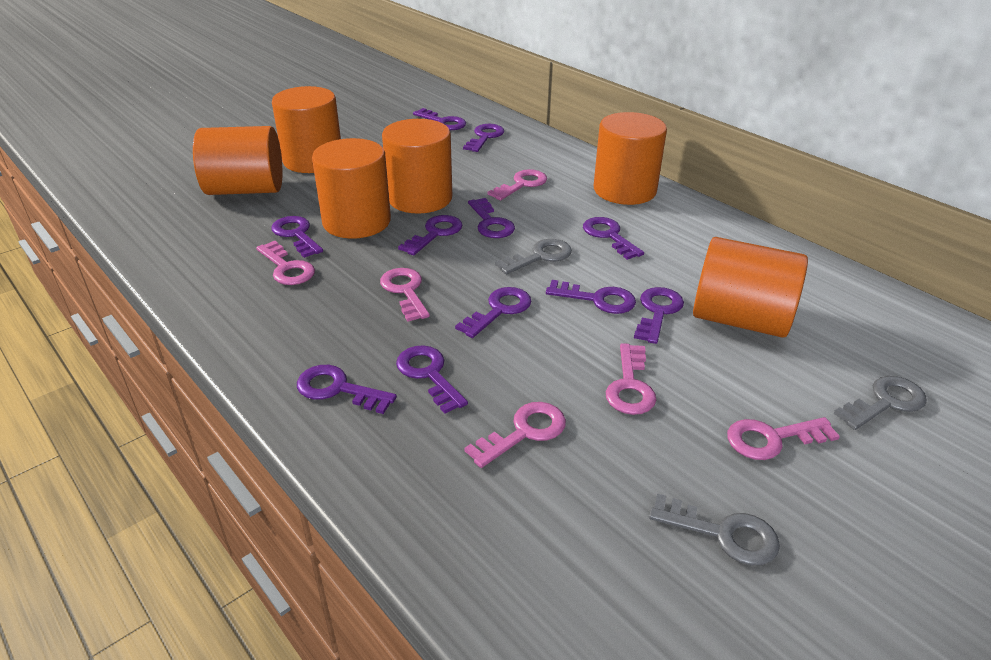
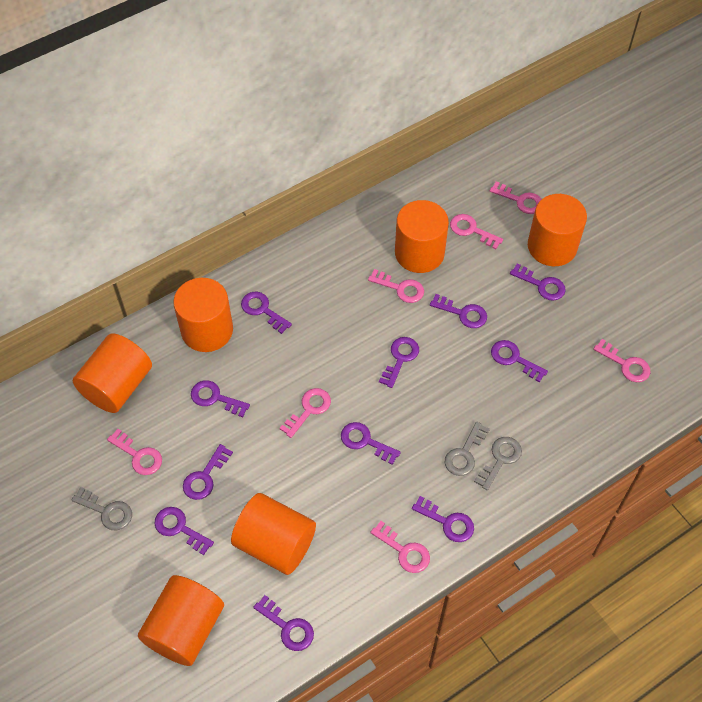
pink key: 6 -> 7

